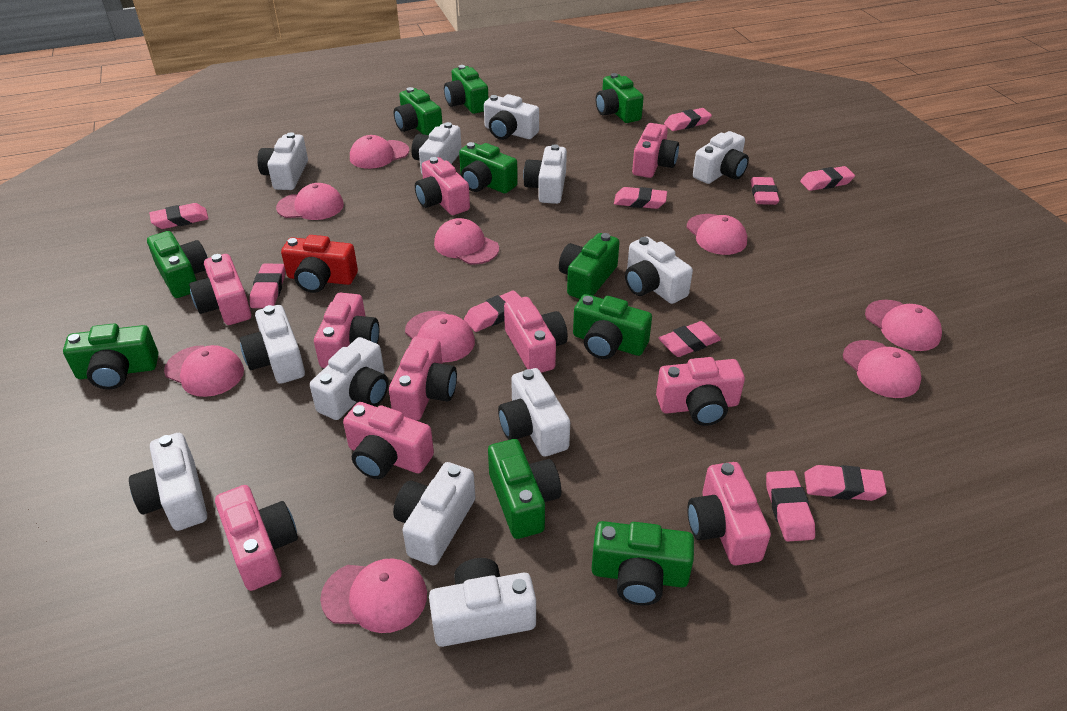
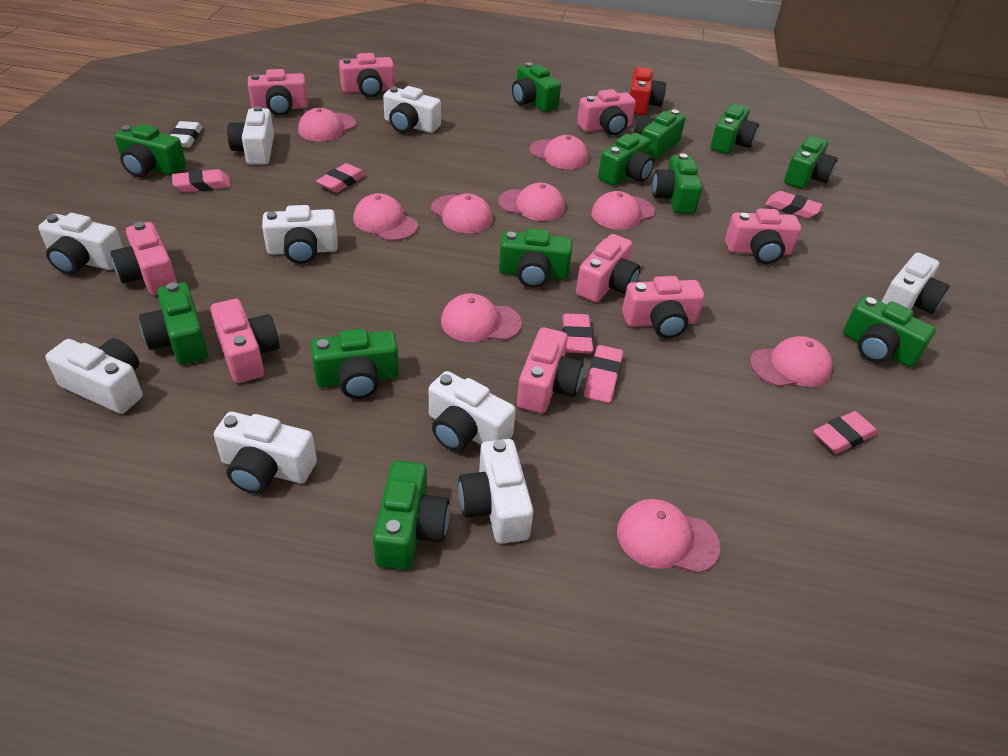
green camera: 10 -> 12
pink camera: 10 -> 9
pink eraser: 10 -> 6
white camera: 12 -> 9
white eraser: 0 -> 1

